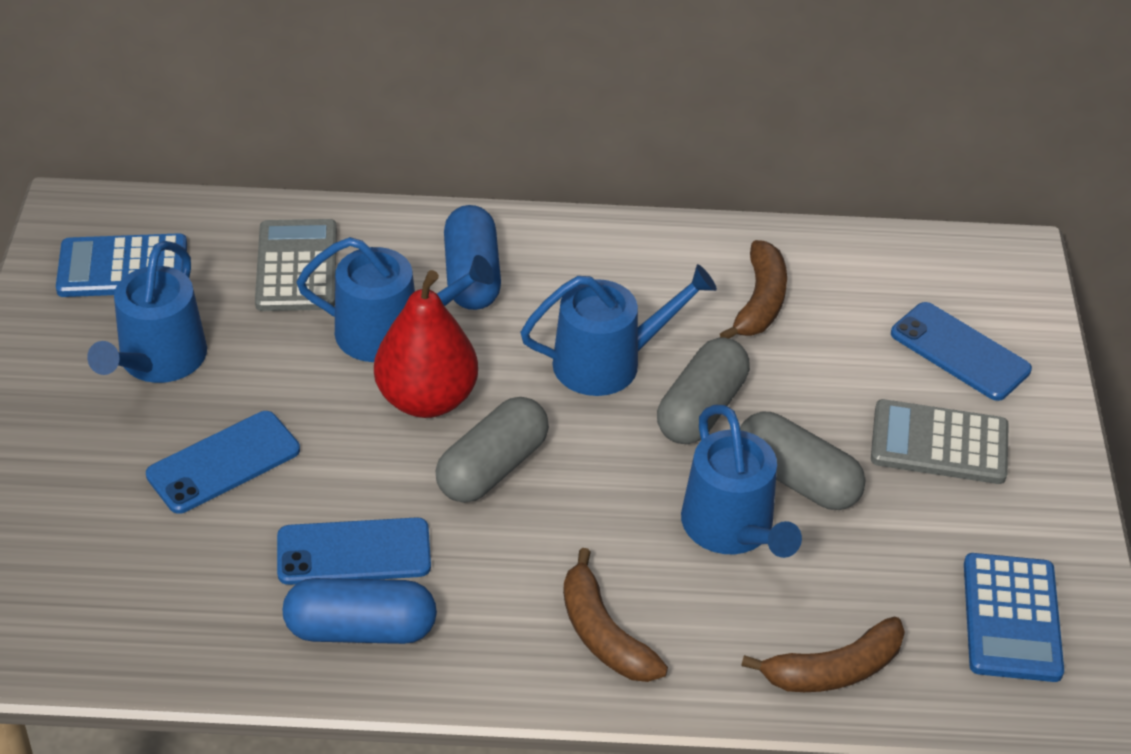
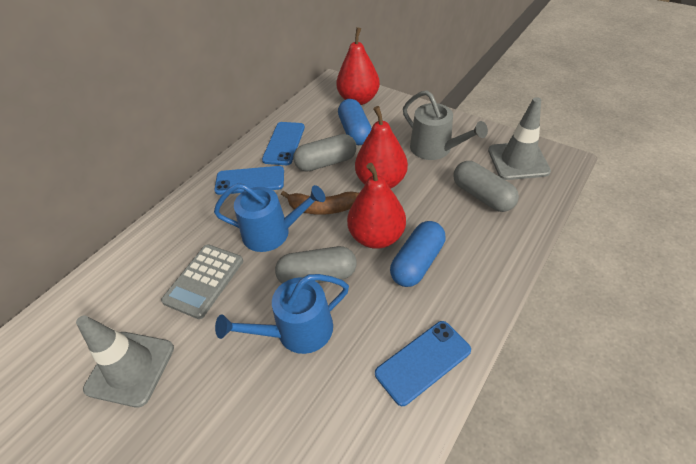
blue calculator: 2 -> 0
blue watering can: 4 -> 2
brown banana: 3 -> 1
grey calculator: 2 -> 1
grey traffic cone: 0 -> 2
grey watering can: 0 -> 1
red pear: 1 -> 3

